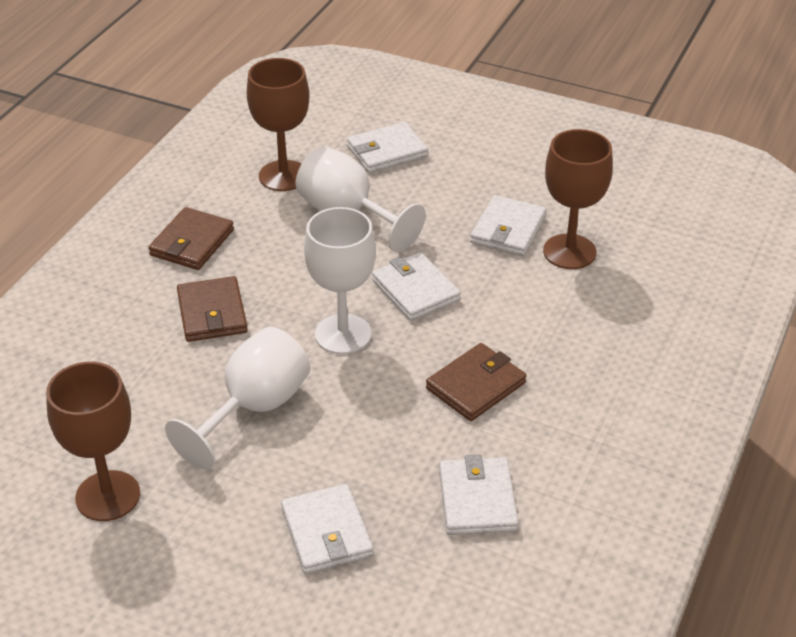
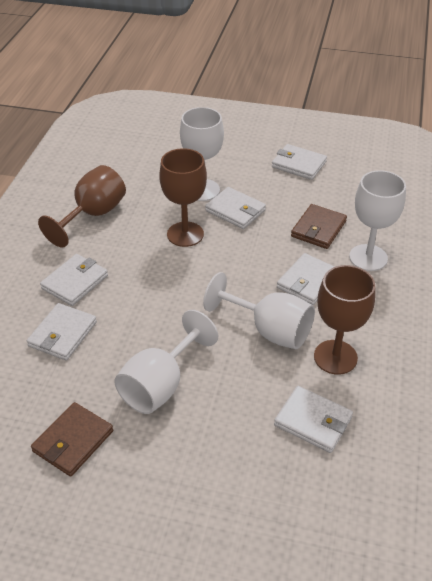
brown wallet: 3 -> 2
white goblet: 3 -> 4
white wallet: 5 -> 6

